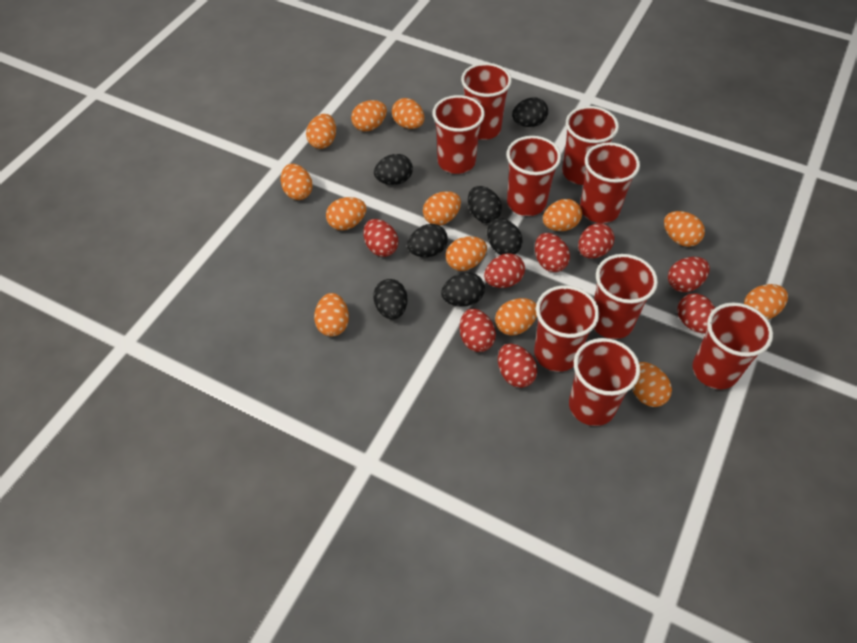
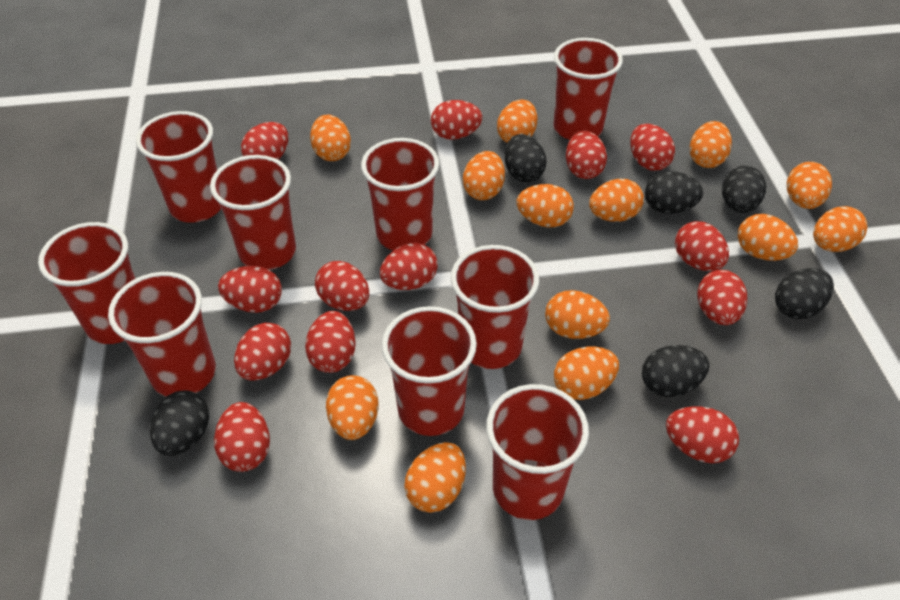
black egg: 7 -> 6
red egg: 8 -> 13

